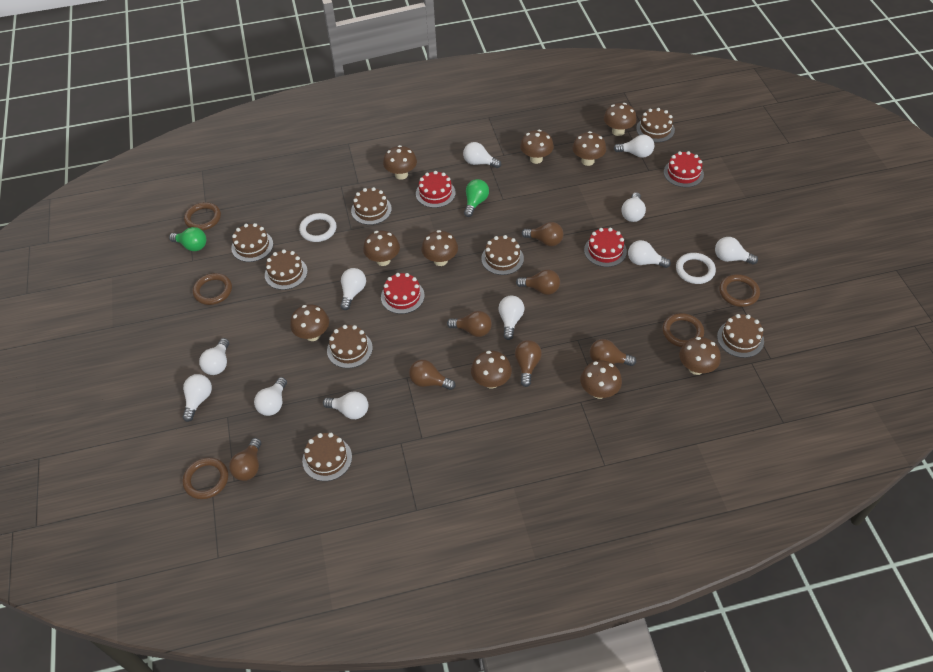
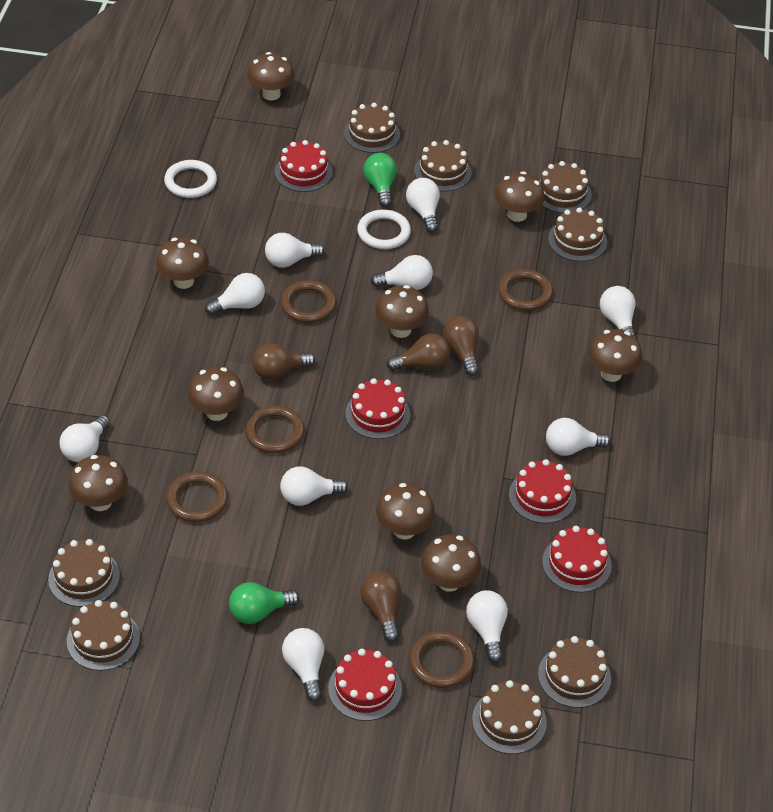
brown light bulb: 7 -> 4
brown mushroom: 10 -> 9
red cake: 4 -> 5
white light bulb: 11 -> 10

